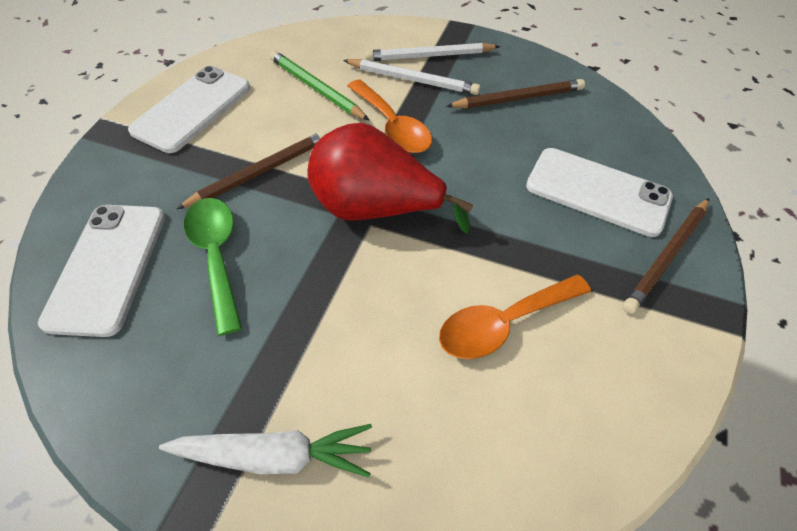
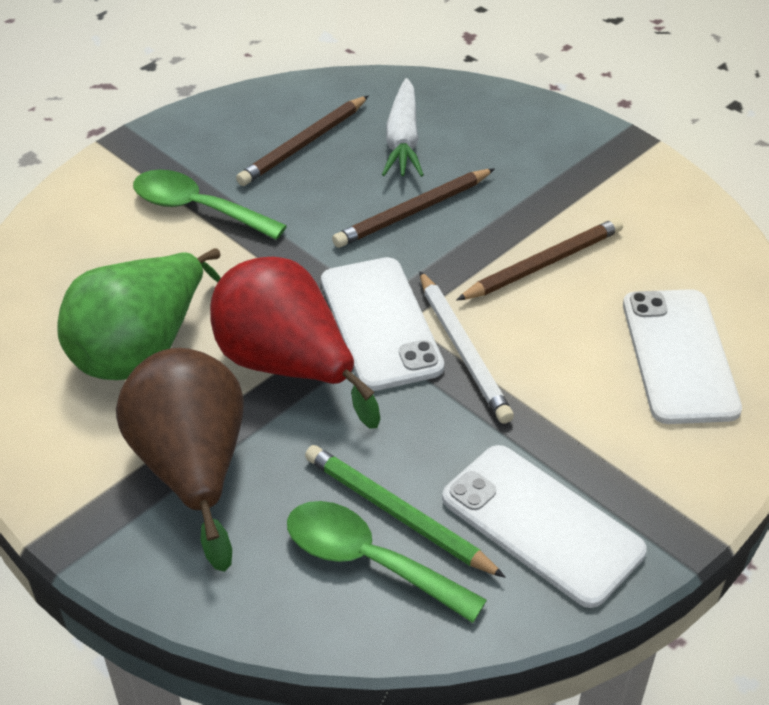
brown pear: 0 -> 1
green pear: 0 -> 1
green spoon: 1 -> 2
orange spoon: 2 -> 0
white pencil: 2 -> 1

